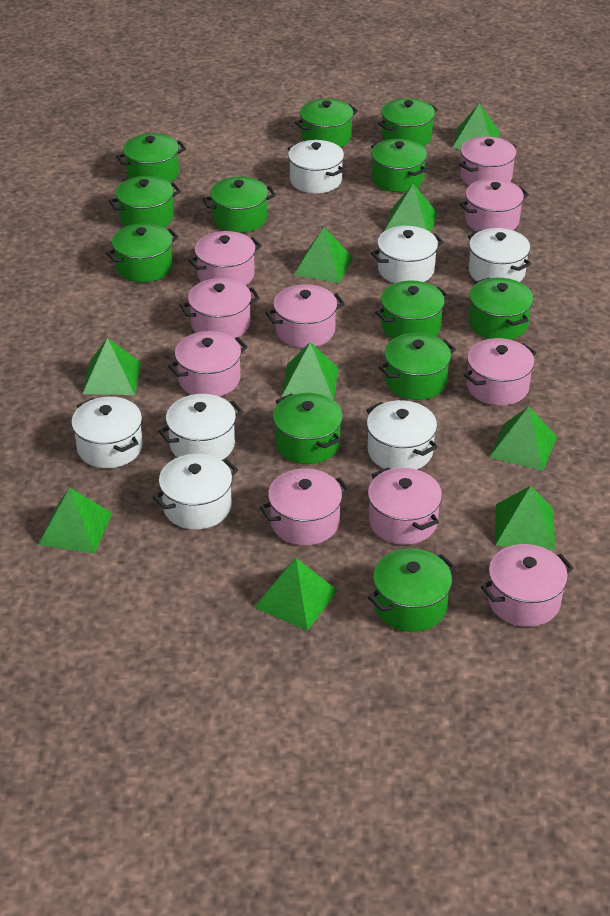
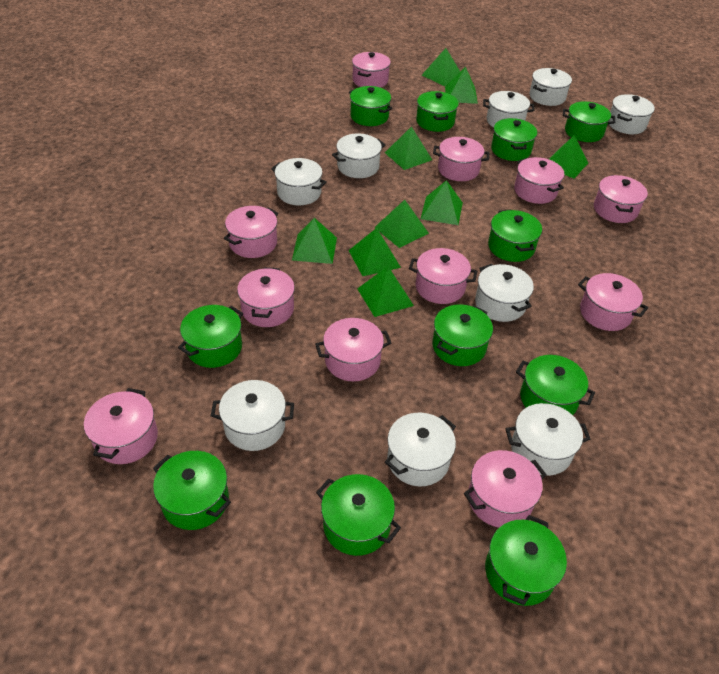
green pot: 12 -> 11
pink pot: 10 -> 11
white pot: 7 -> 9

